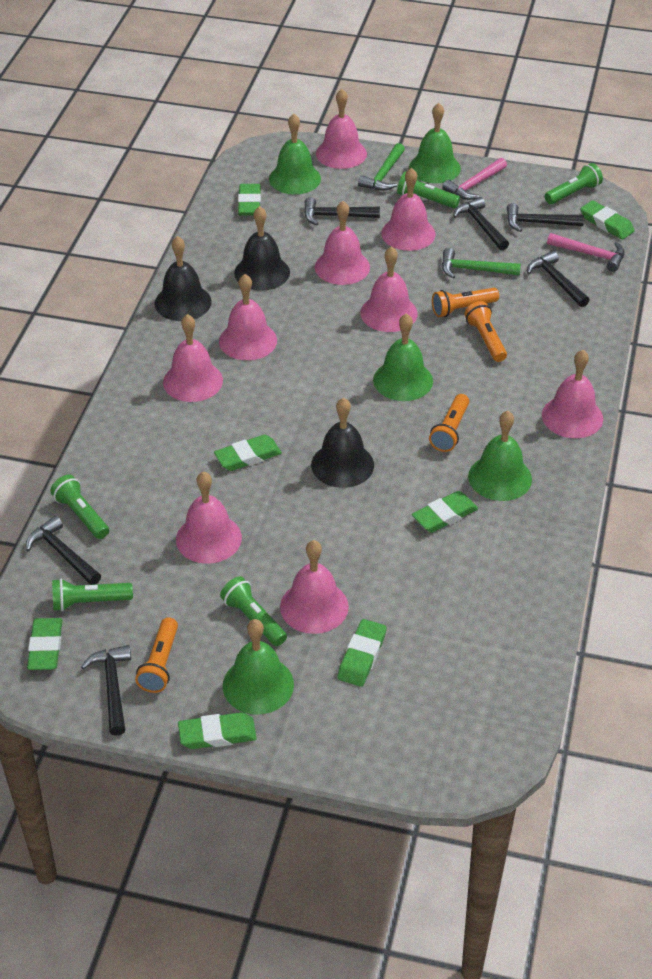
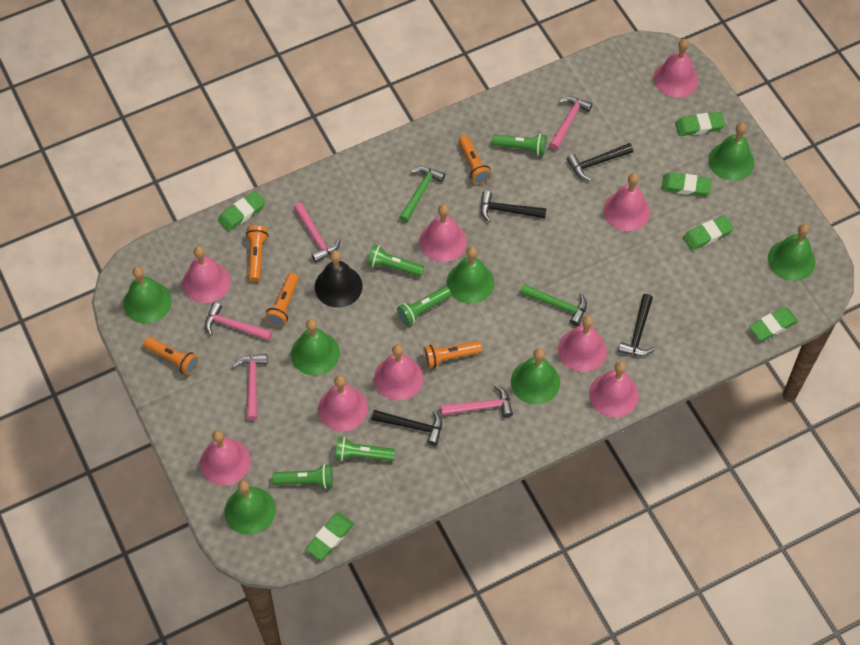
black bell: 3 -> 1
black hammer: 6 -> 4
green bell: 5 -> 7
green eraser: 7 -> 6
orange flashlight: 4 -> 5
pink hammer: 2 -> 5

